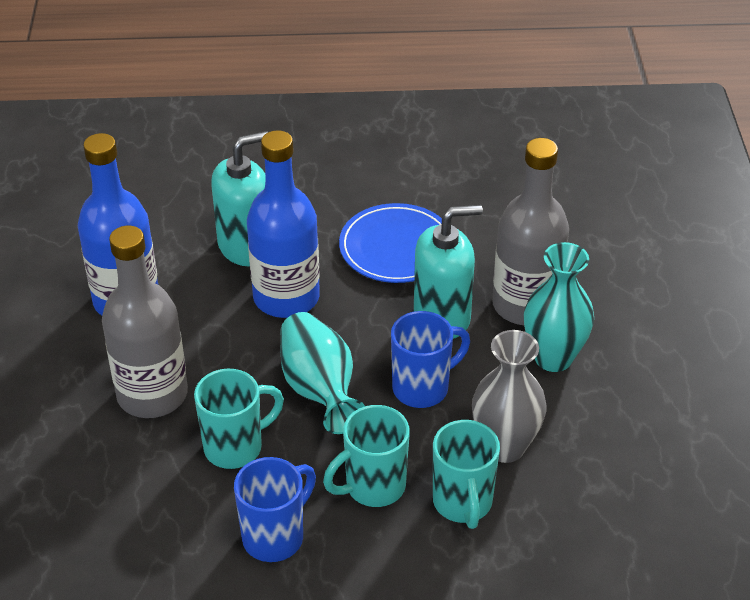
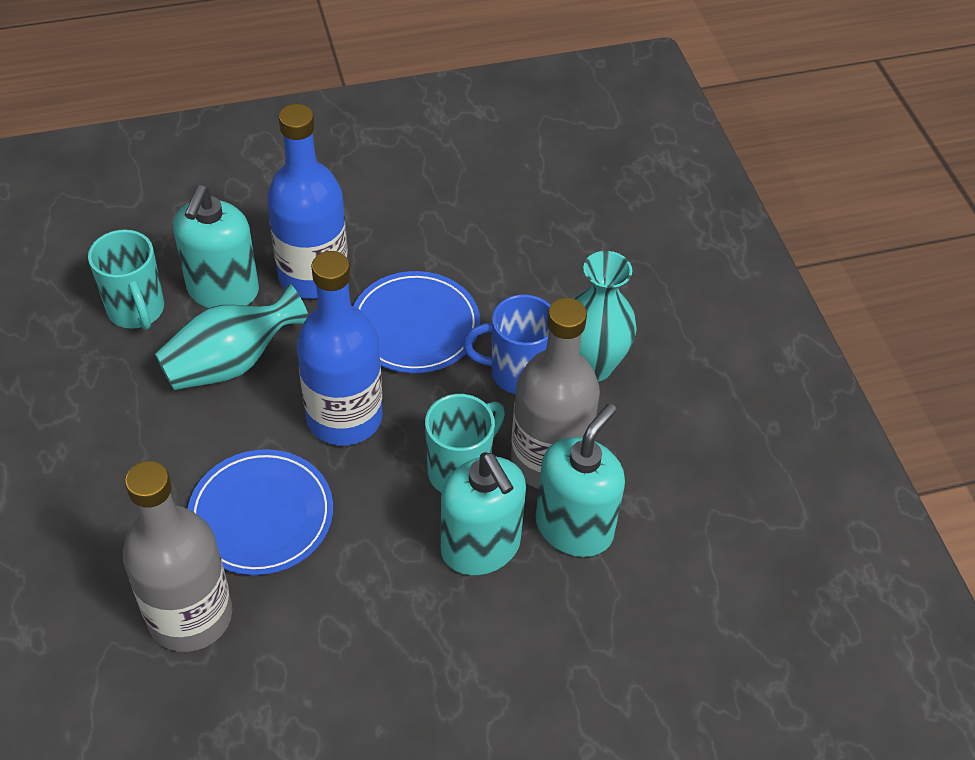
blue mug: 2 -> 1
blue plate: 1 -> 2
grey vase: 1 -> 0
turquoise mug: 3 -> 2
turquoise soap dispenser: 2 -> 3

